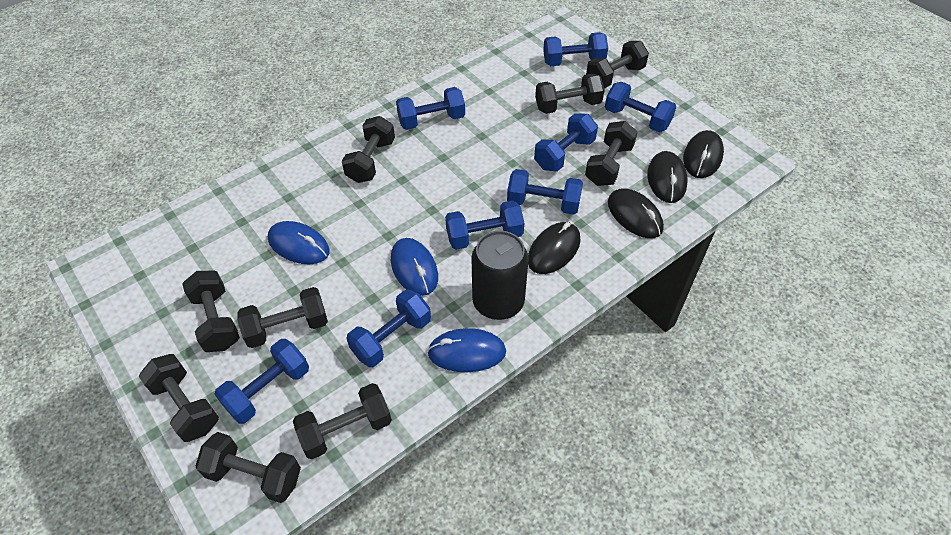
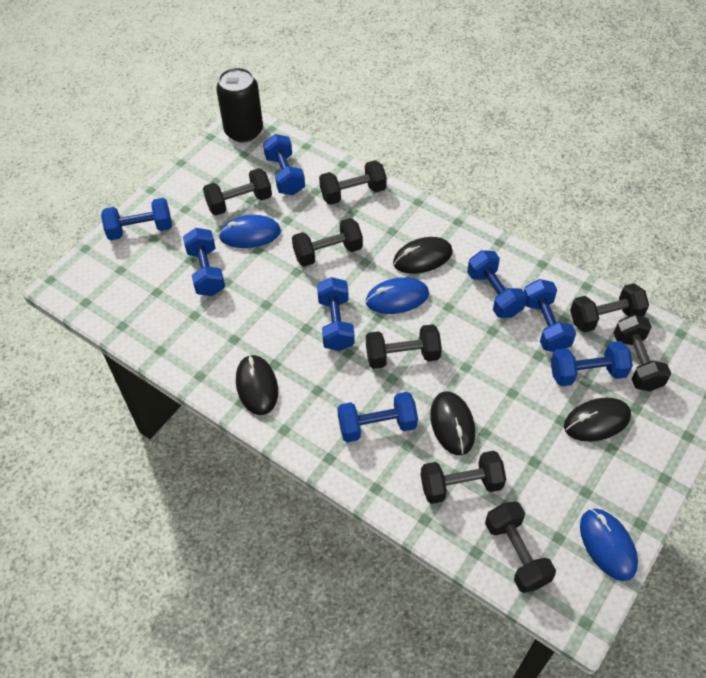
black dumbbell: 9 -> 8

